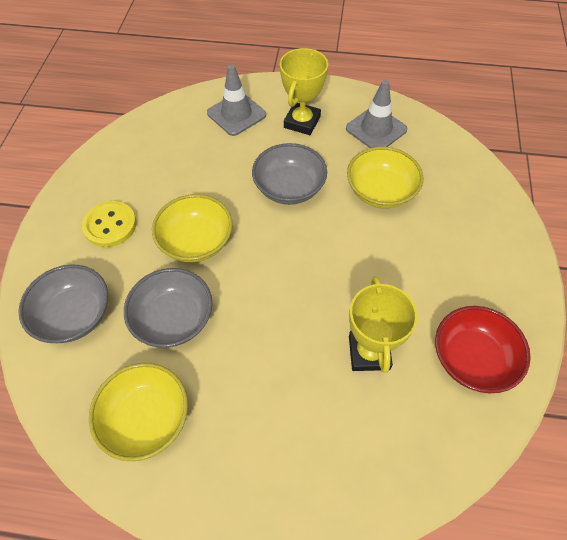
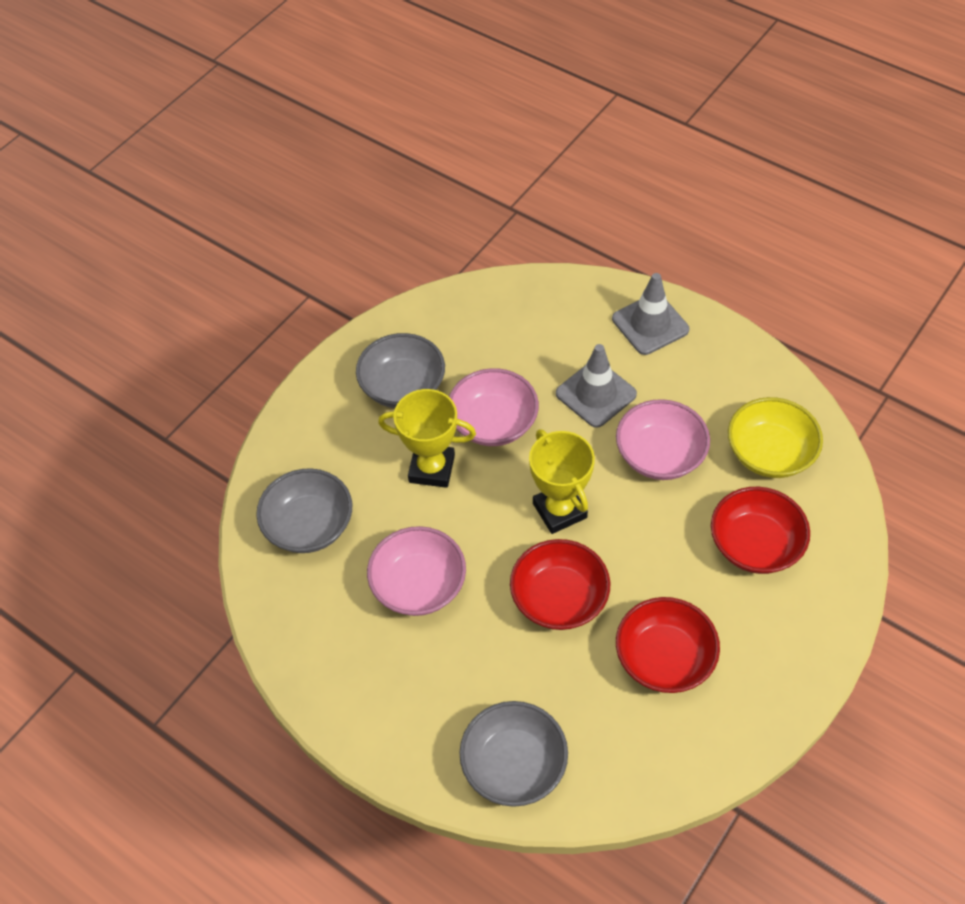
pink bowl: 0 -> 3
red bowl: 1 -> 3
yellow bowl: 3 -> 1
yellow button: 1 -> 0

